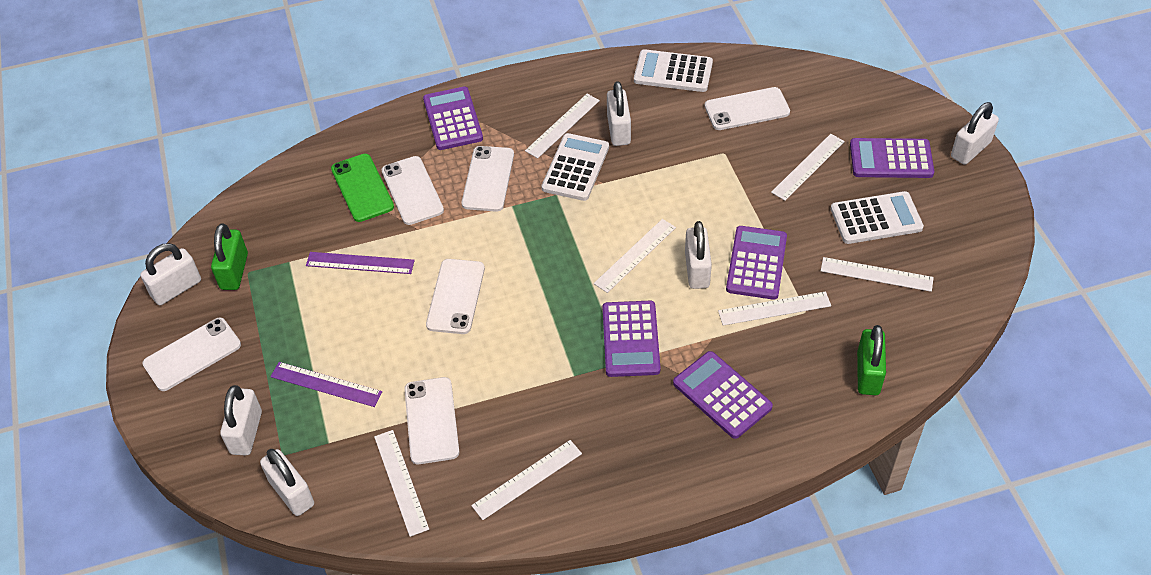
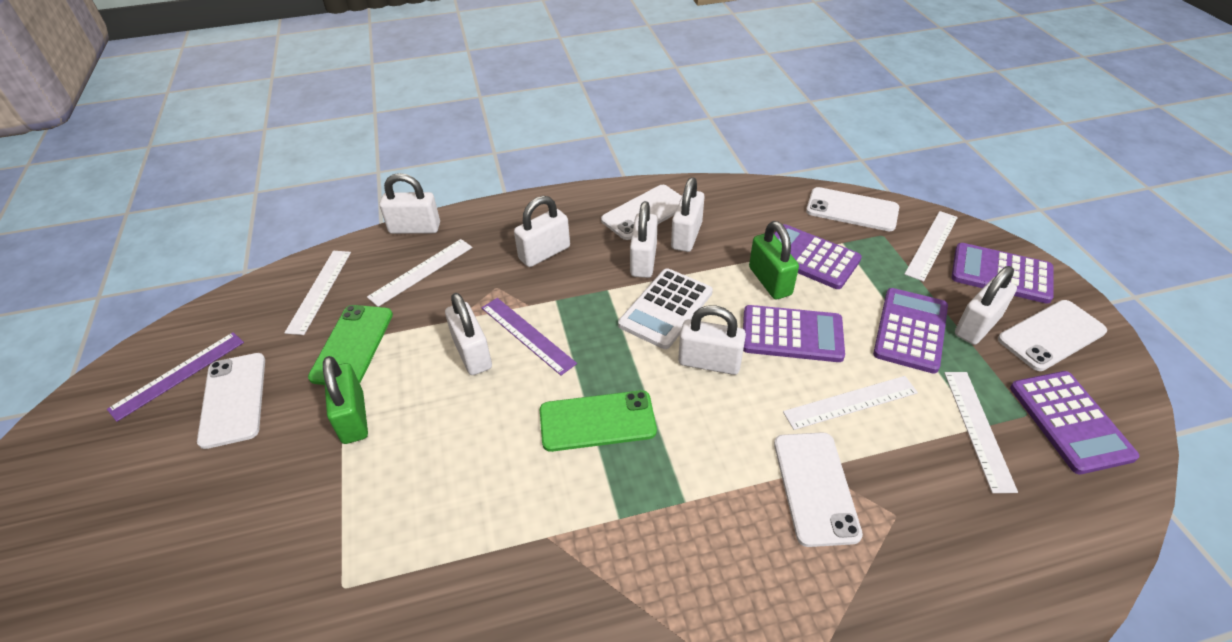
green phone: 1 -> 2
white calculator: 3 -> 1
white padlock: 6 -> 7
white phone: 6 -> 5
white ruler: 7 -> 5

